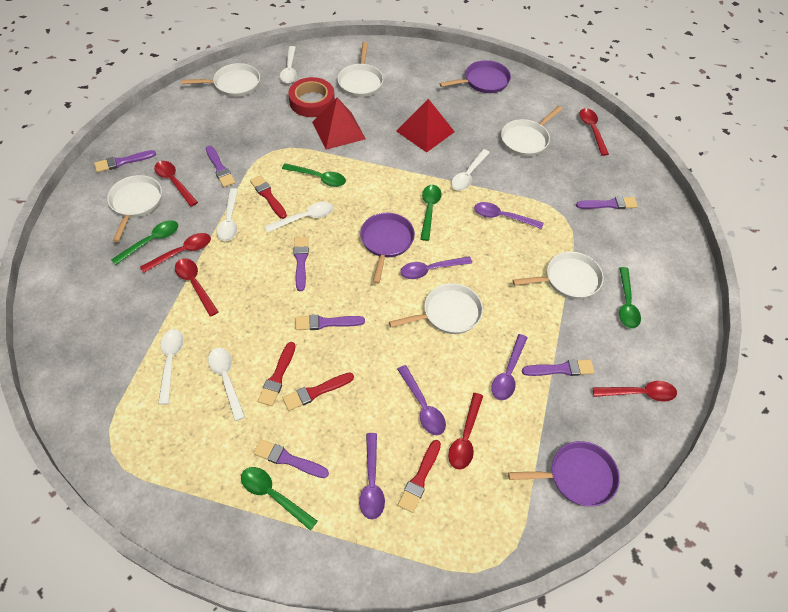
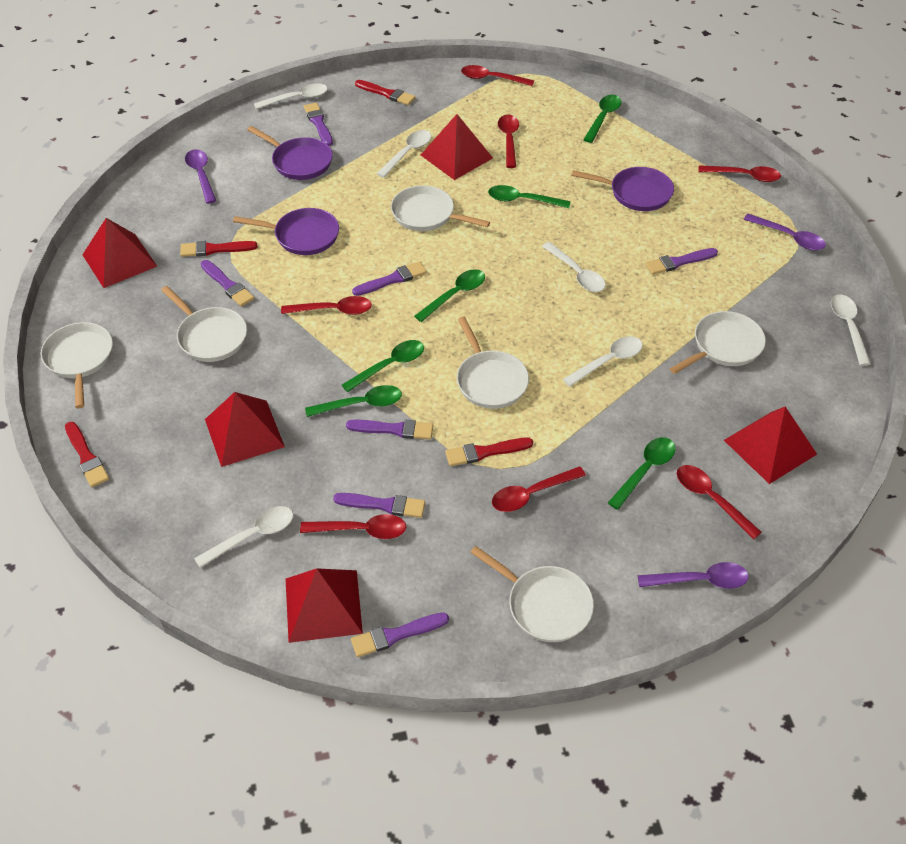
green spoon: 5 -> 6
purple spoon: 5 -> 3
red pyramid: 2 -> 5
red spoon: 6 -> 7
red tape: 1 -> 0

